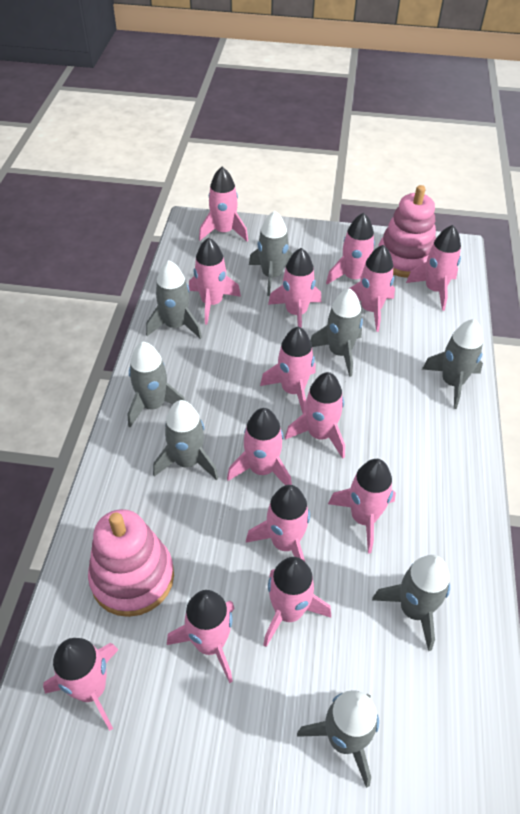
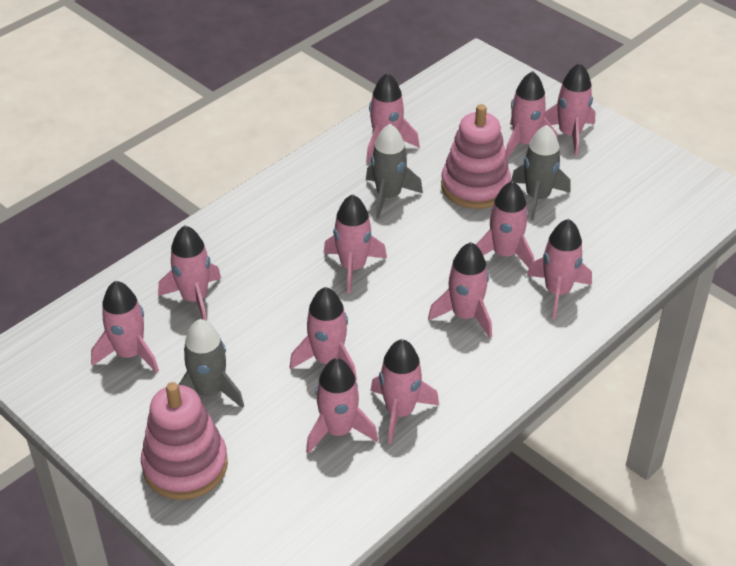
grey rocket: 8 -> 3
pink rocket: 14 -> 12

